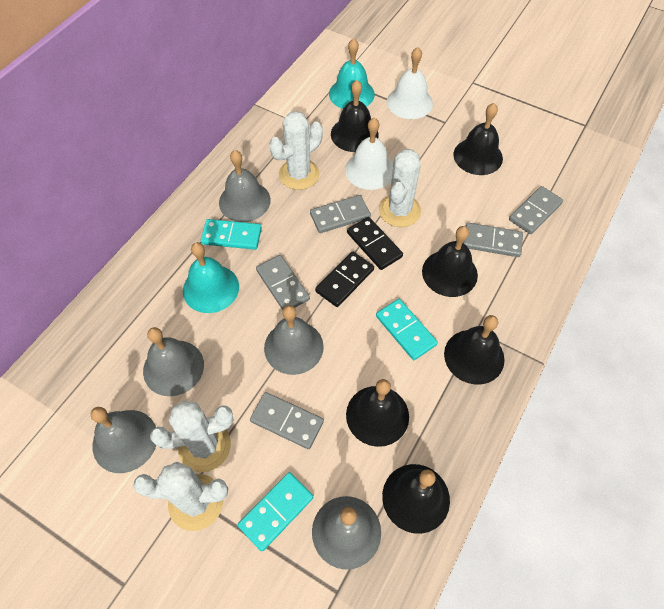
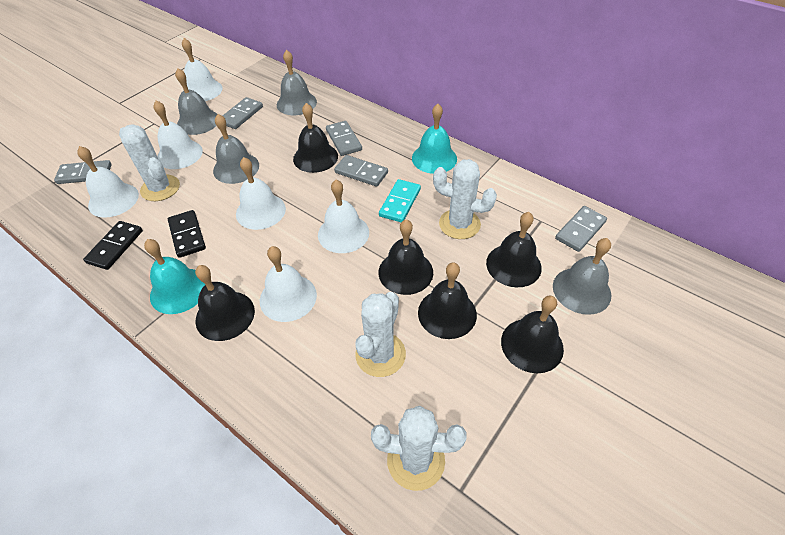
grey bell: 5 -> 4
turquoise domino: 3 -> 1
white bell: 2 -> 6

